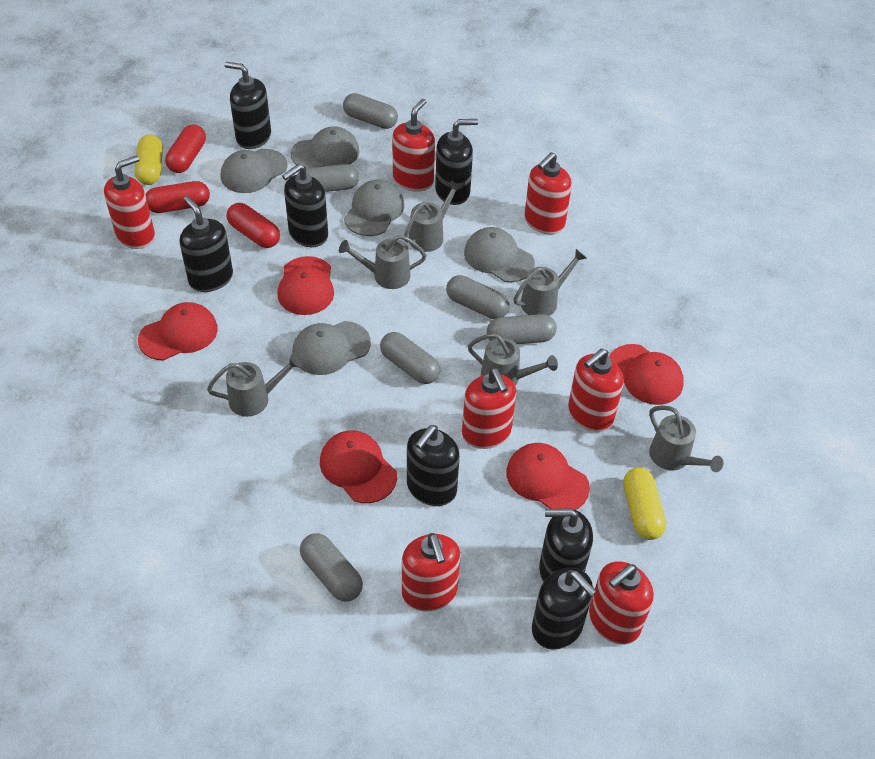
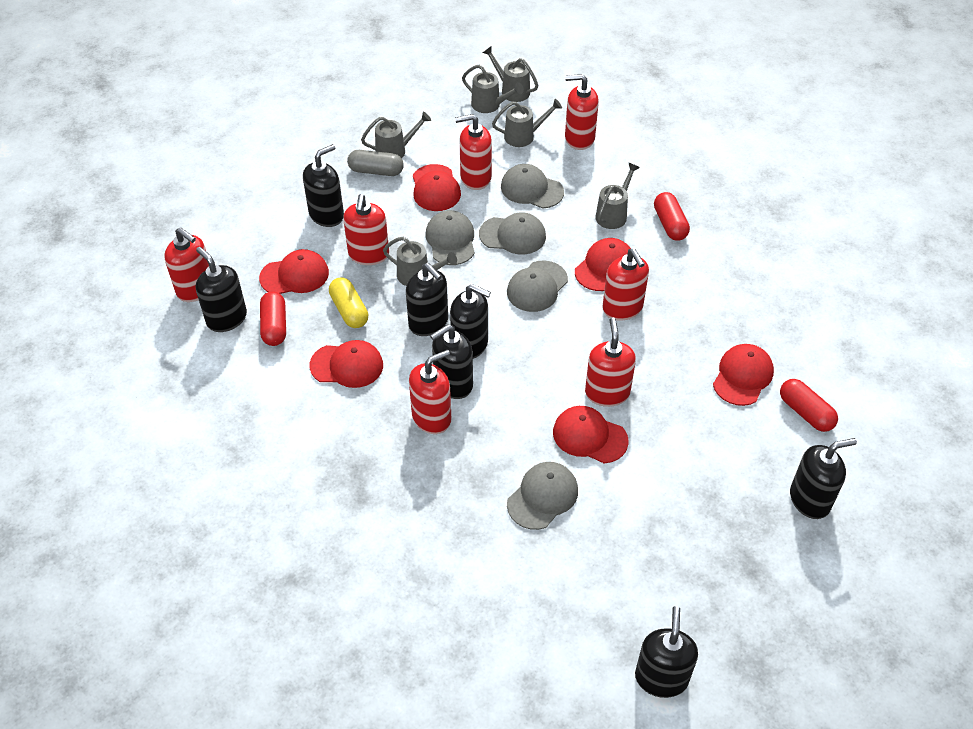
grey capsule: 6 -> 1
red cap: 5 -> 6
yellow capsule: 2 -> 1

